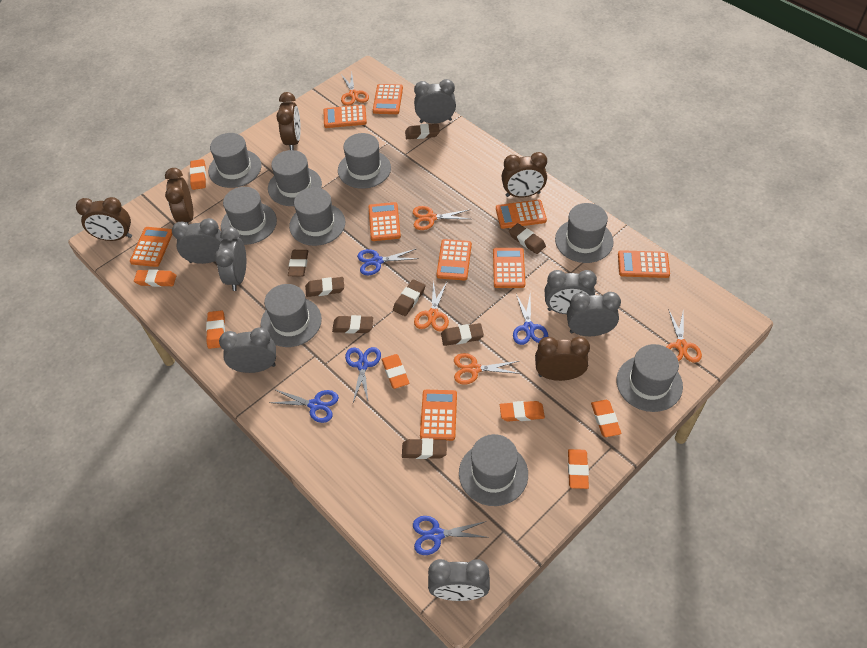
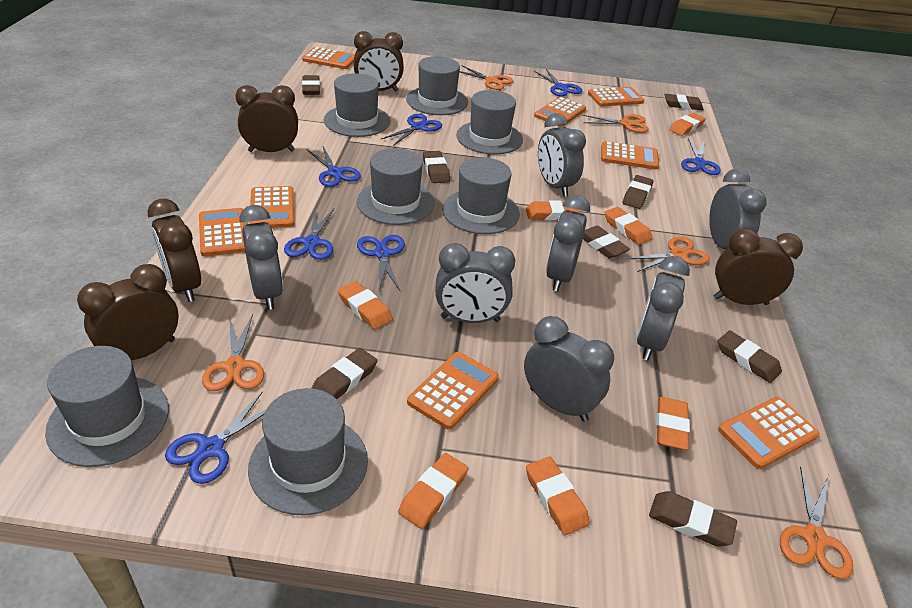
blue scissors: 5 -> 7
grey hat: 9 -> 7
orange calculator: 9 -> 8

